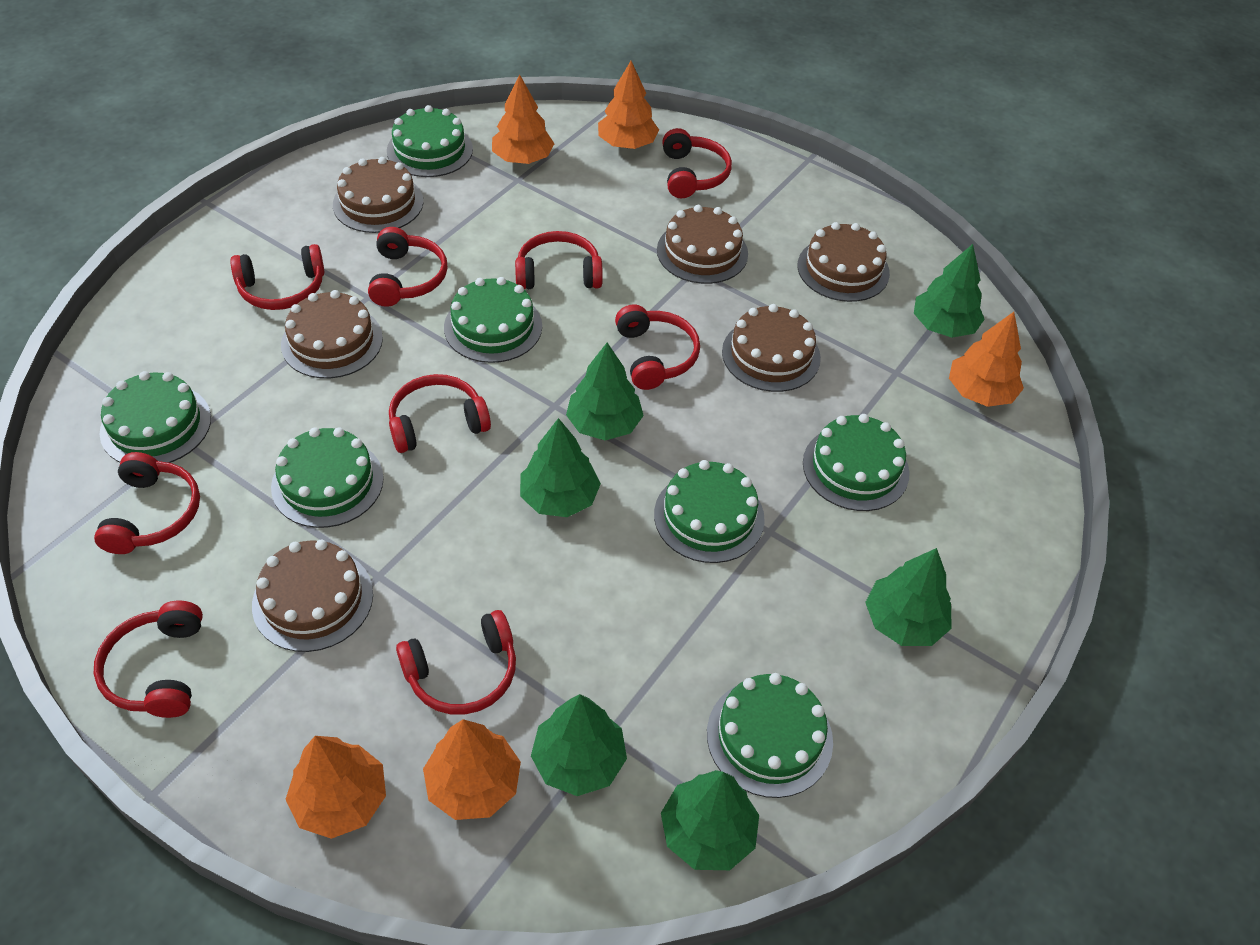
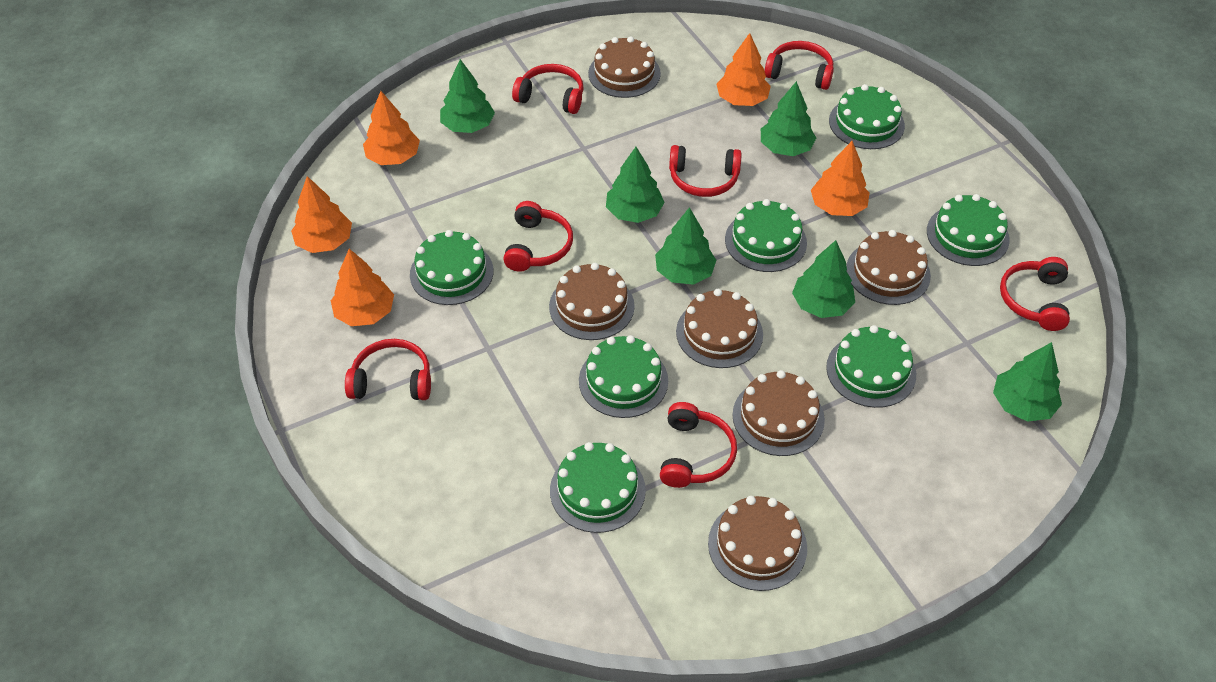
red headphones: 9 -> 7

